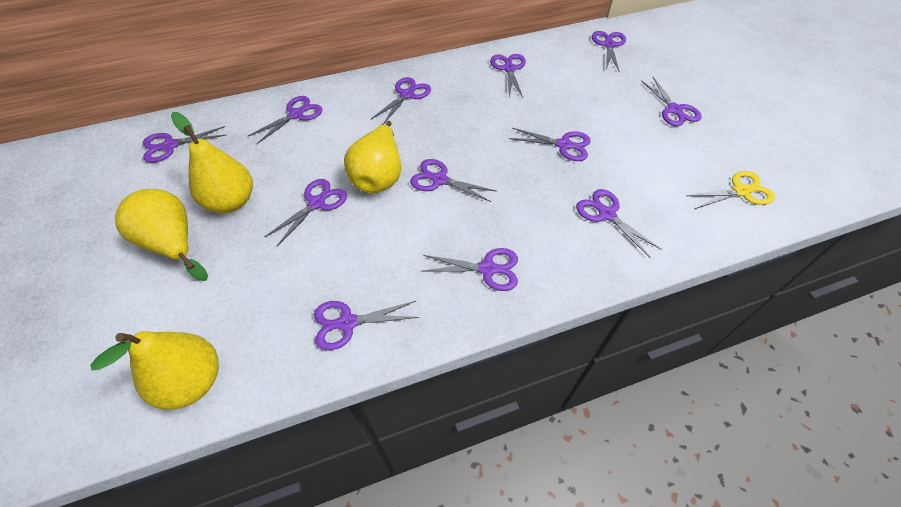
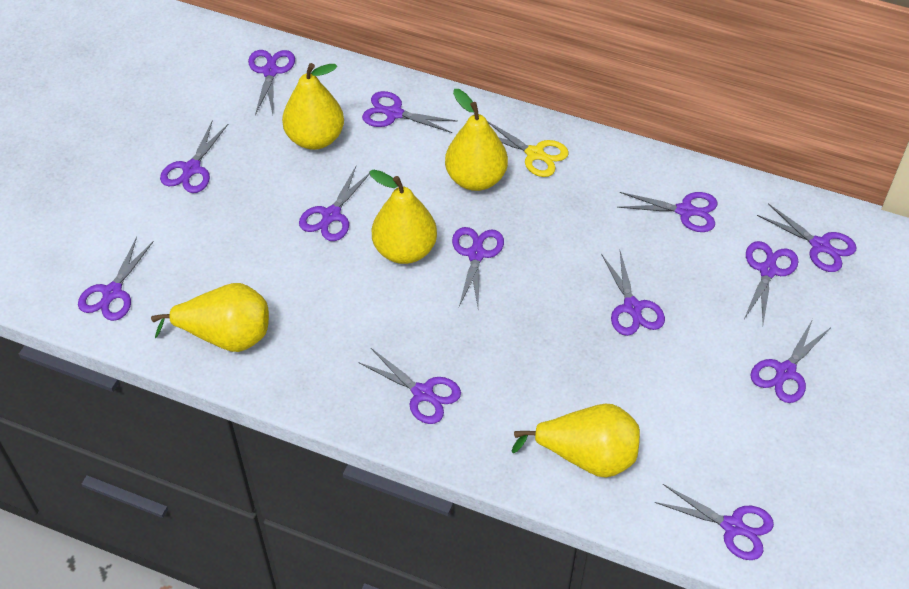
purple scissors: 12 -> 13
yellow pear: 4 -> 5

